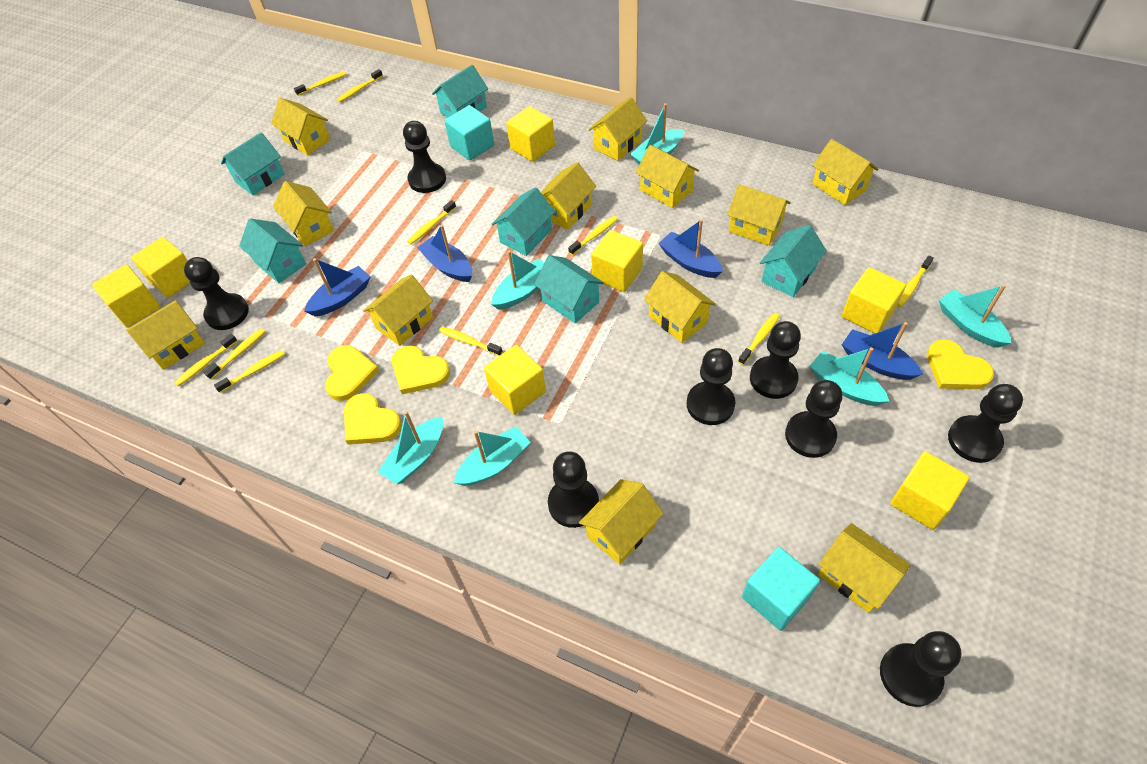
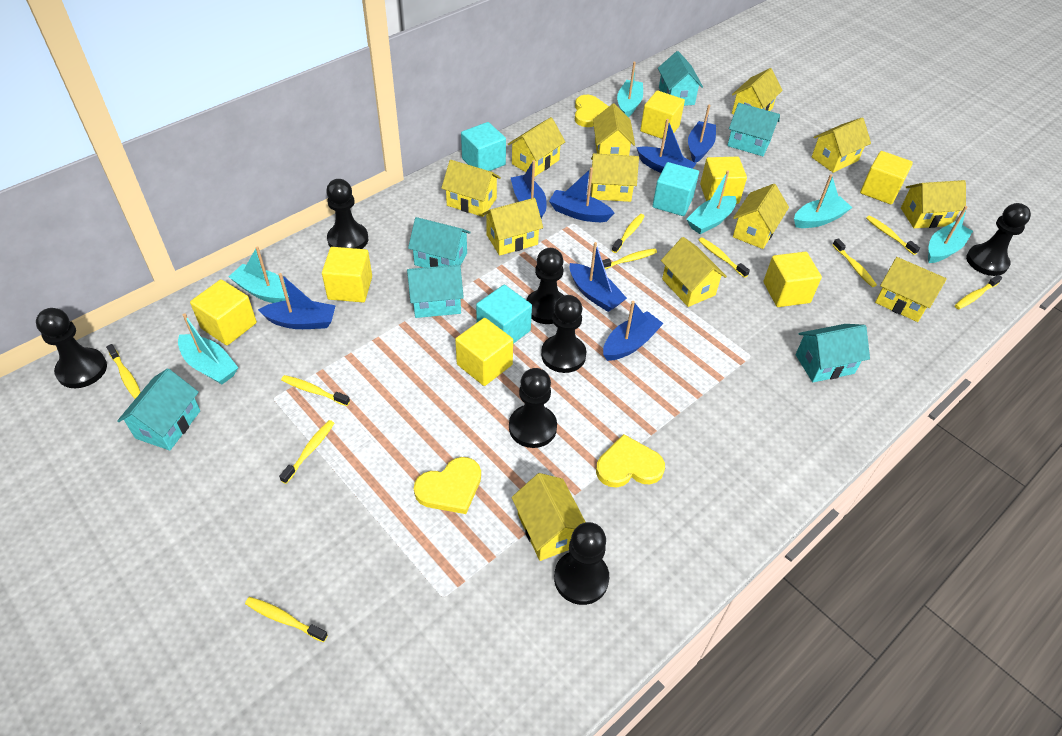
black pawn: 8 -> 7
blue boat: 4 -> 7
turquoise cube: 2 -> 3
yellow heart: 4 -> 3

